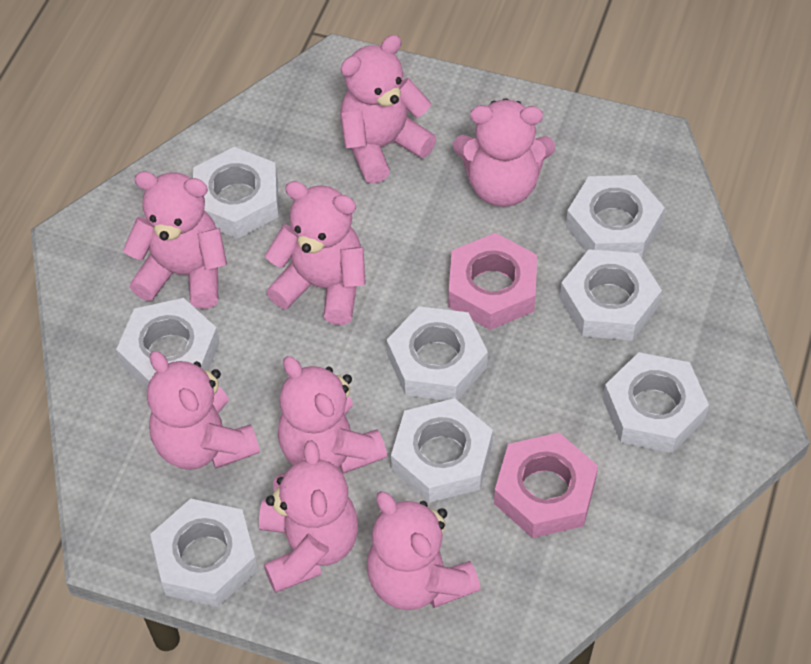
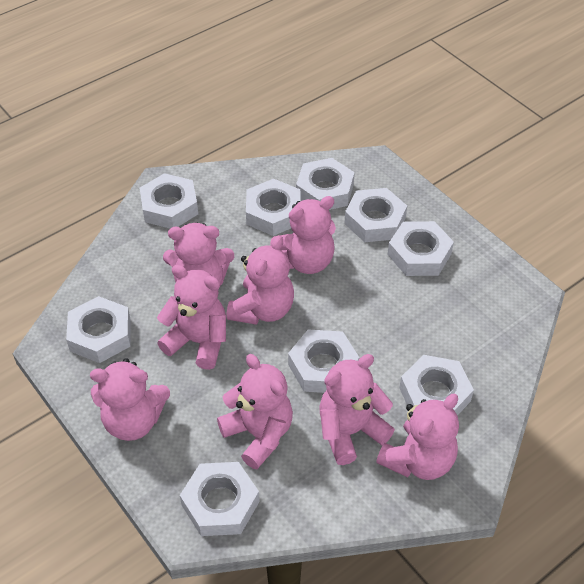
pink nut: 2 -> 0
white nut: 8 -> 9

